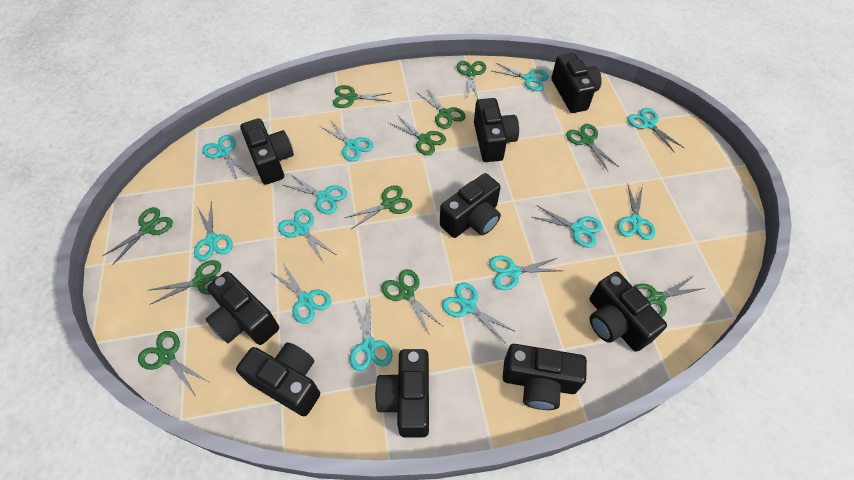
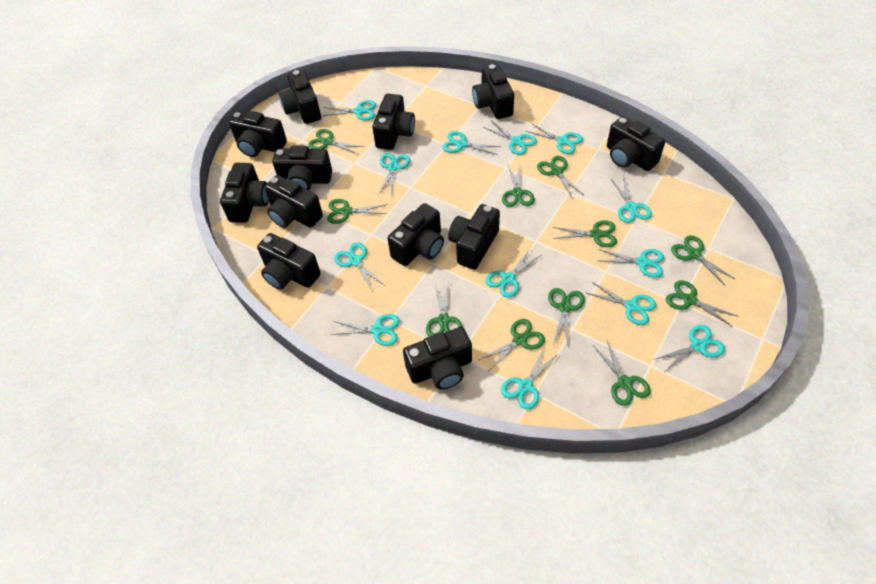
black camera: 9 -> 12

